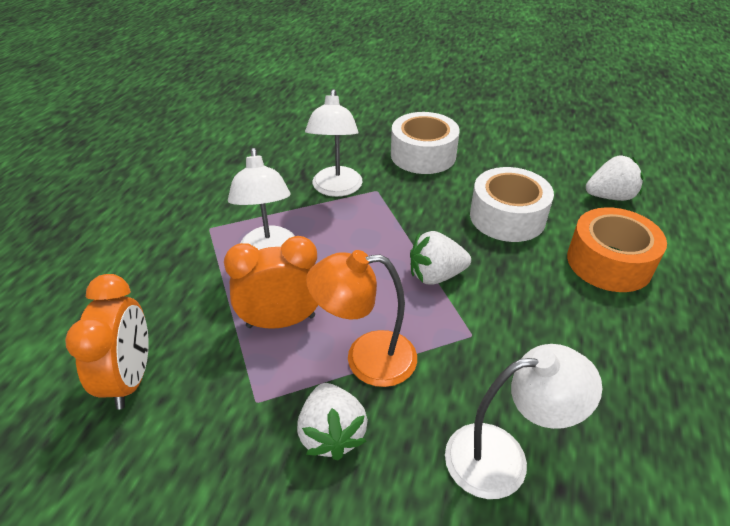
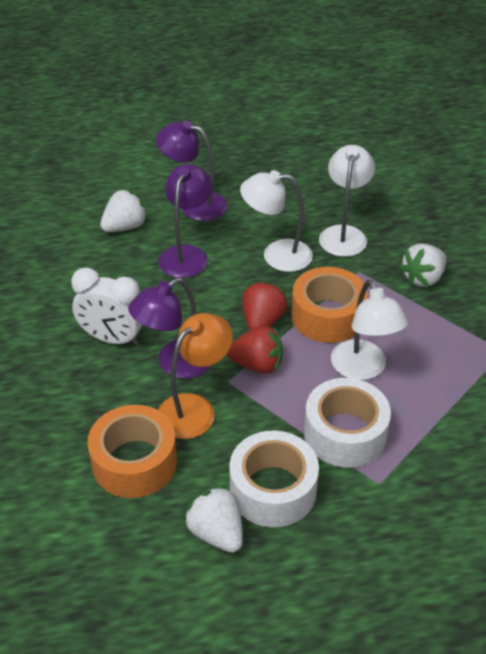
orange clock: 2 -> 0
orange tape: 1 -> 2
purple lamp: 0 -> 3
red strawberry: 0 -> 2
white clock: 0 -> 1

